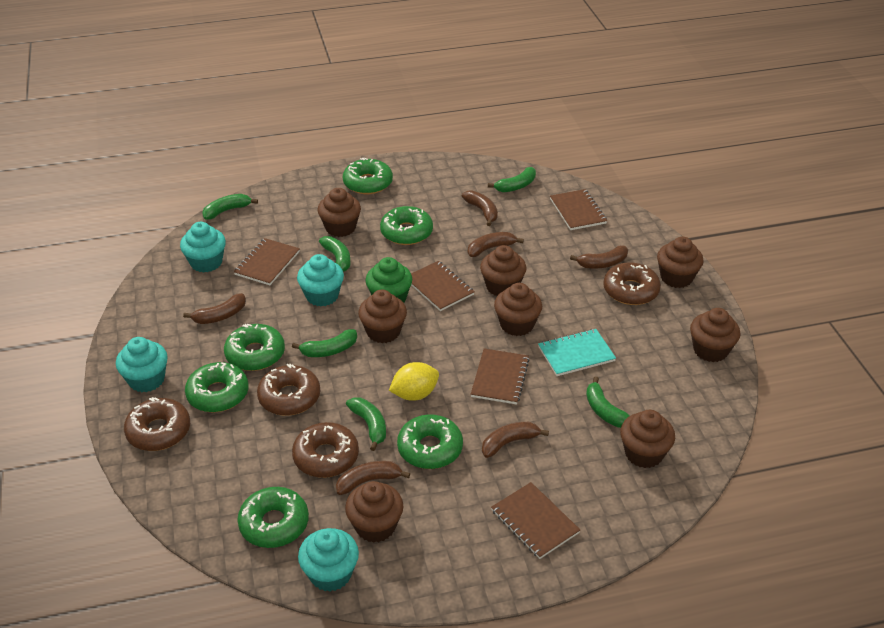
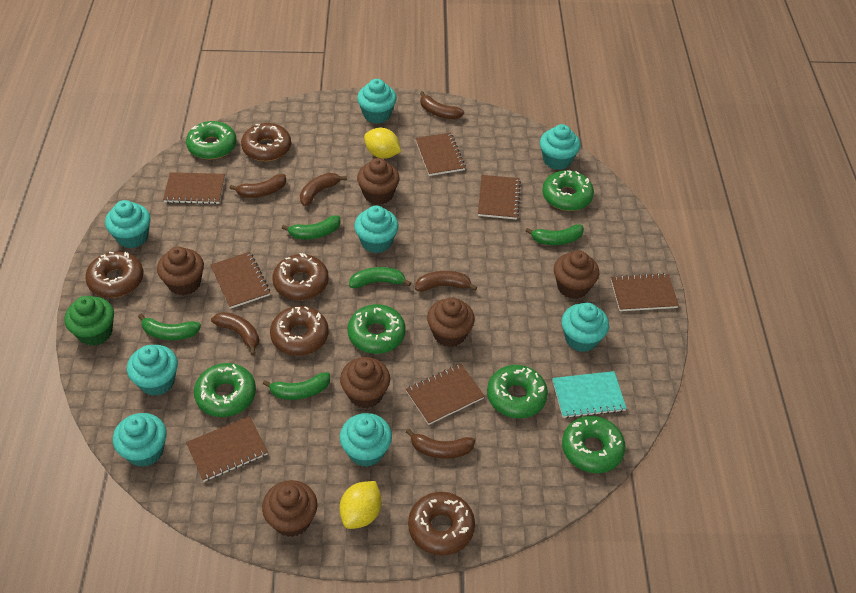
brown cupcake: 8 -> 6
brown donut: 4 -> 5
brown notebook: 5 -> 7
green banana: 6 -> 5
turquoise cupcake: 4 -> 8
yellow lemon: 1 -> 2

